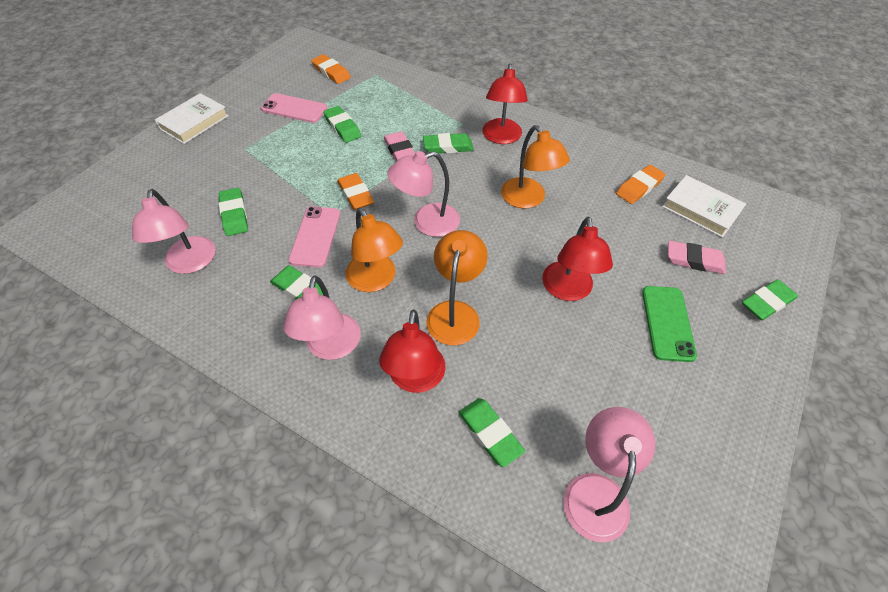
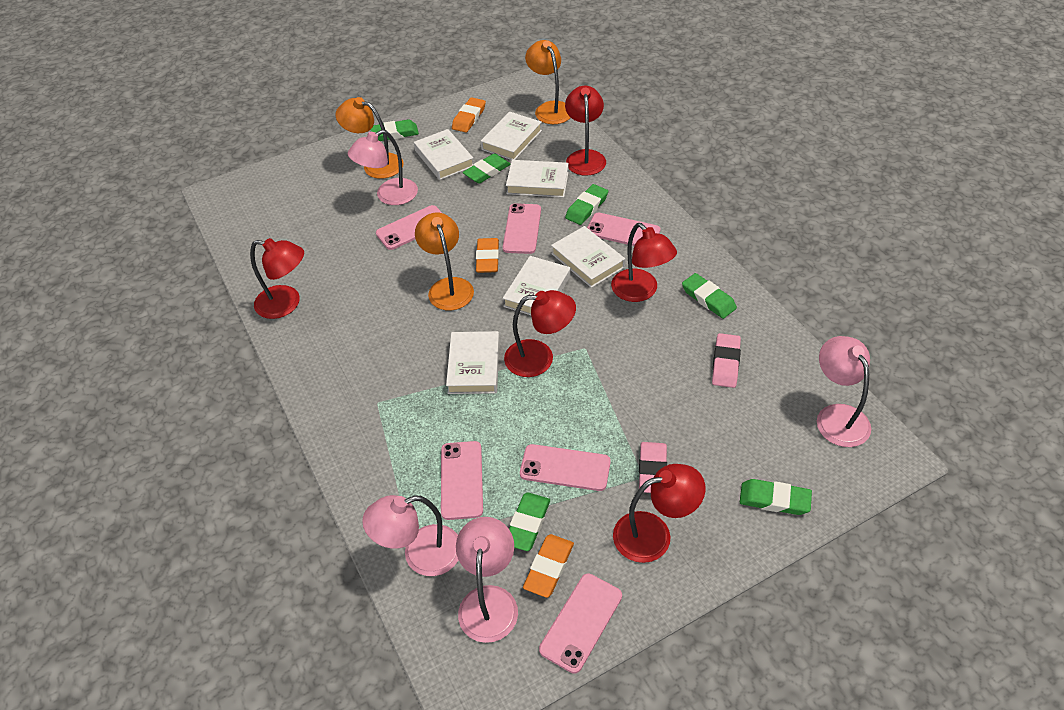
green phone: 1 -> 0
pink phone: 2 -> 6
red lamp: 3 -> 5
white book: 2 -> 6

